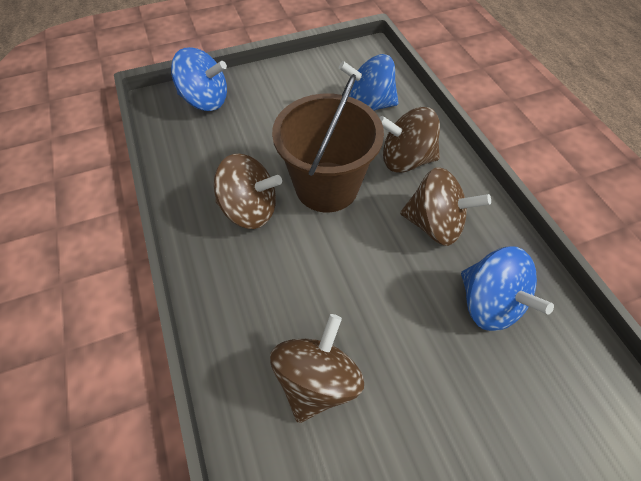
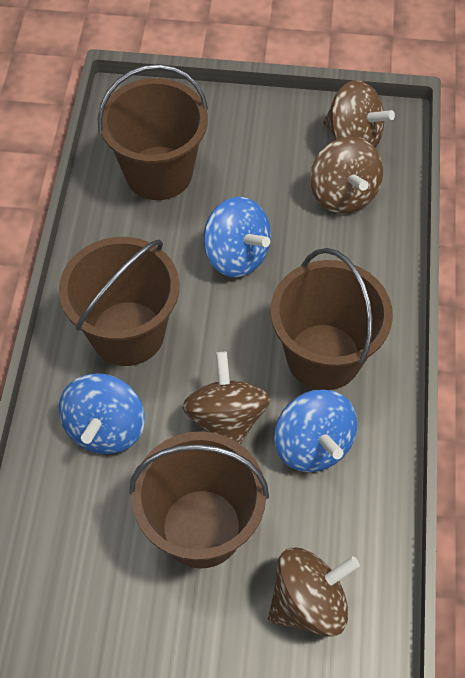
brown bucket: 1 -> 4

